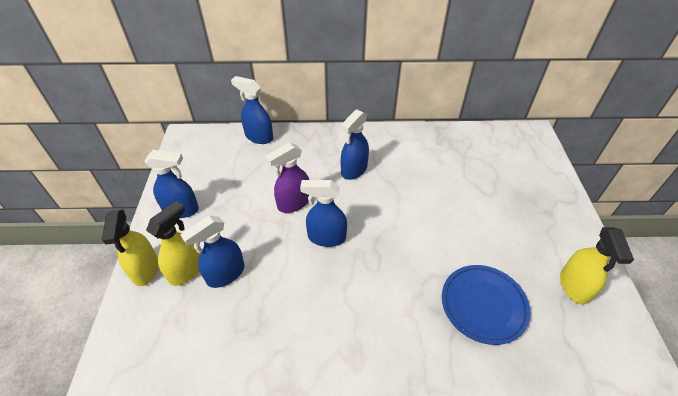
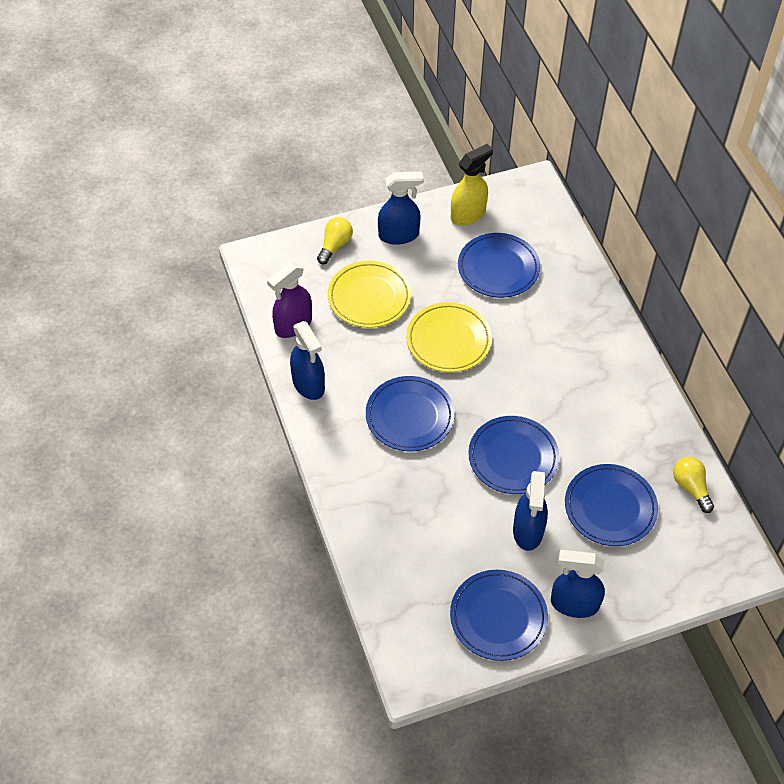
blue plate: 1 -> 5
blue spray bottle: 5 -> 4
yellow light bulb: 0 -> 2
yellow plate: 0 -> 2
yellow spray bottle: 3 -> 1

